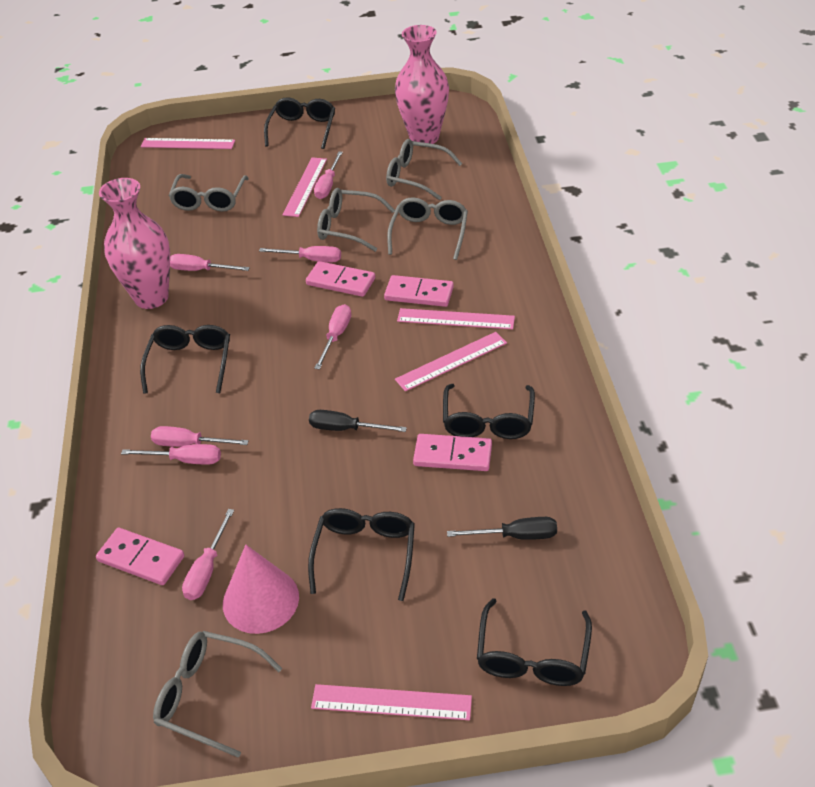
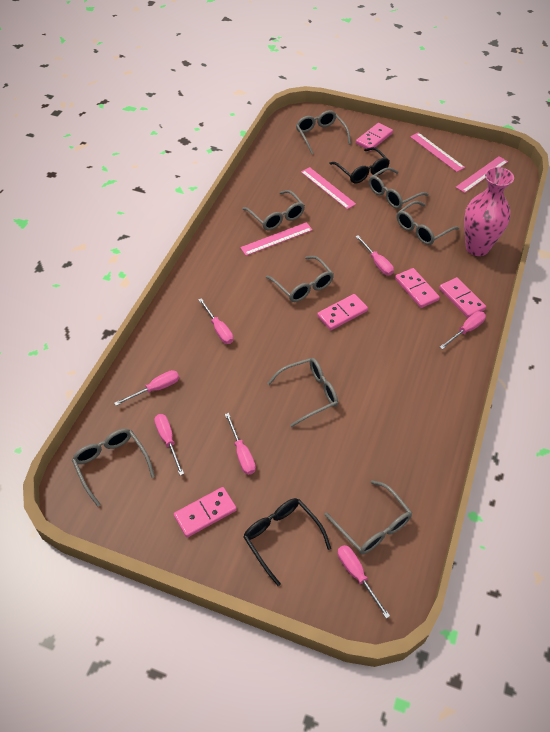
black glasses: 5 -> 2
black screwdriver: 2 -> 0
grey glasses: 5 -> 8
pink cone: 1 -> 0
pink domino: 4 -> 5
pink ruler: 5 -> 4
pink vase: 2 -> 1

